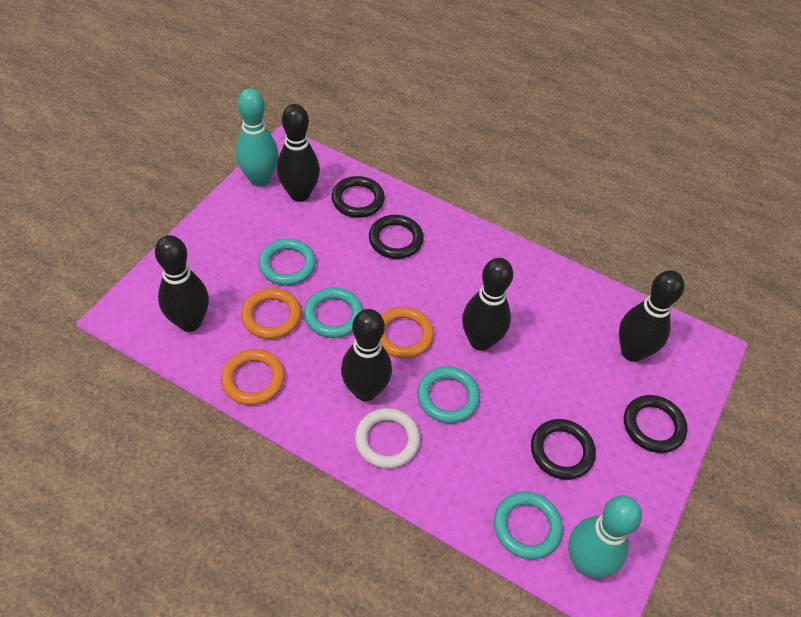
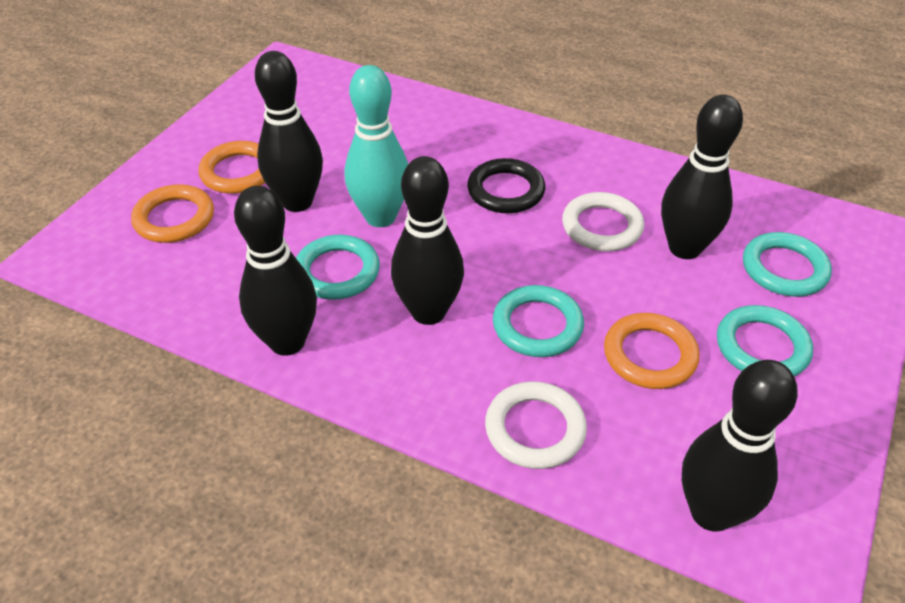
black ring: 4 -> 1
turquoise bowling pin: 2 -> 1
white ring: 1 -> 2

